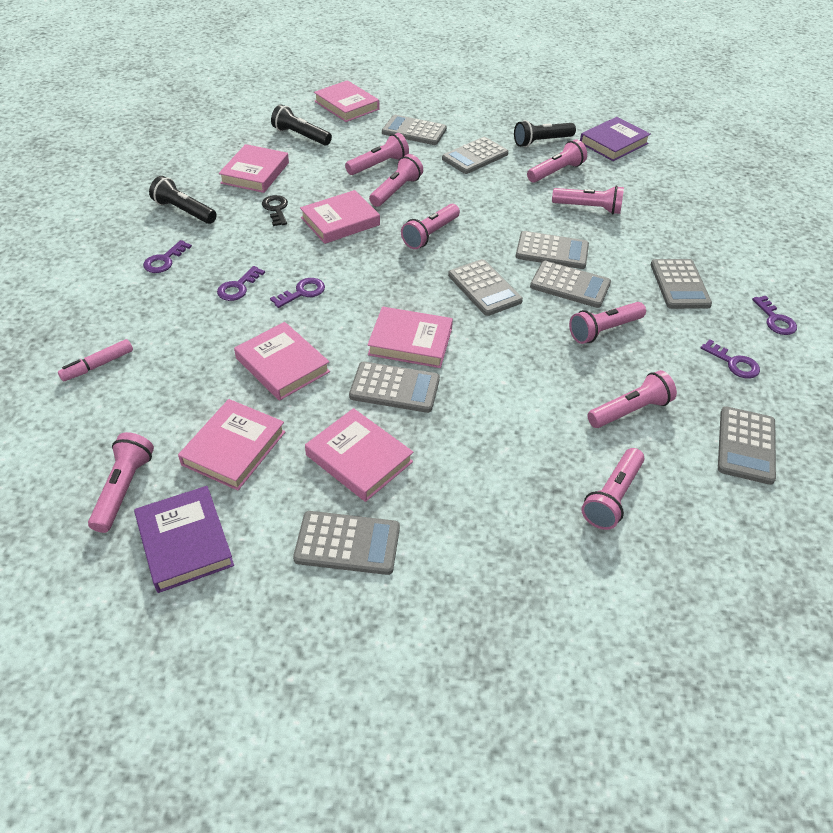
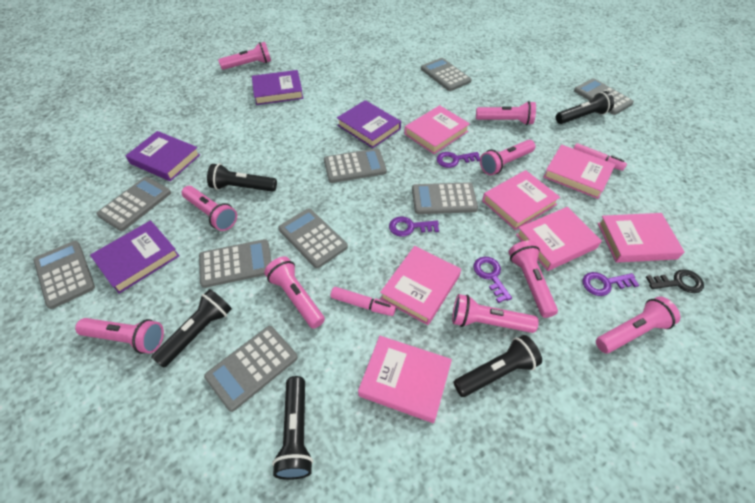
black flashlight: 3 -> 5
pink marker: 1 -> 2
purple book: 2 -> 4
purple key: 5 -> 4

